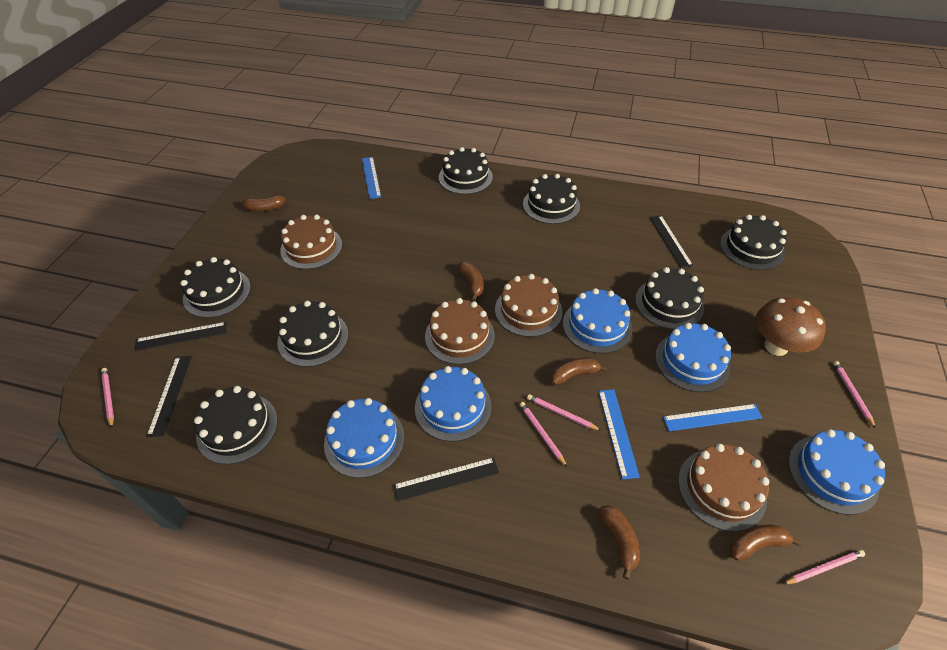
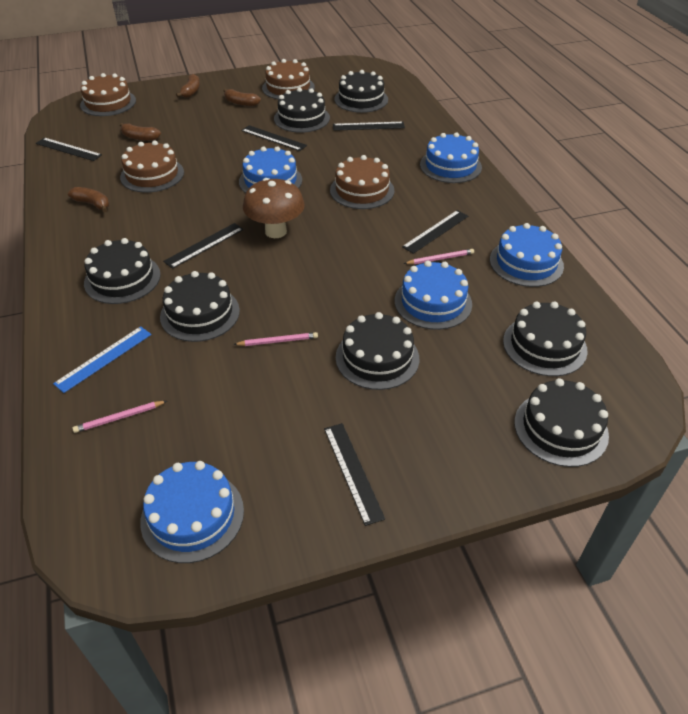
black ruler: 4 -> 6
blue ruler: 3 -> 1
brown banana: 5 -> 4
pink pencil: 5 -> 3

